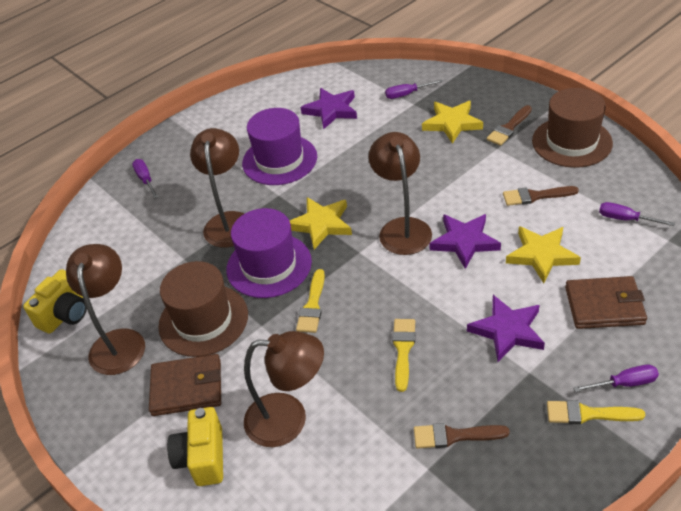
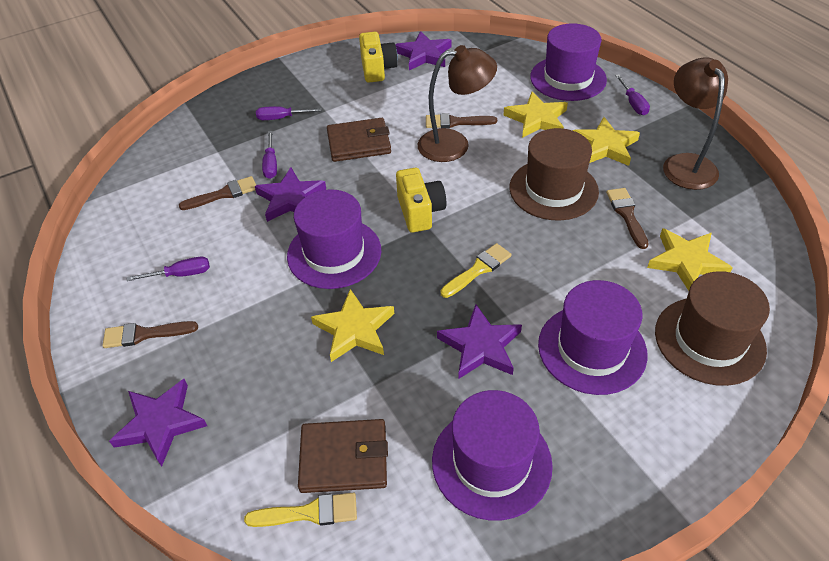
brown brush: 3 -> 4
brown lamp: 4 -> 2
purple hat: 2 -> 4
purple star: 3 -> 4
yellow brush: 3 -> 2
yellow star: 3 -> 4

